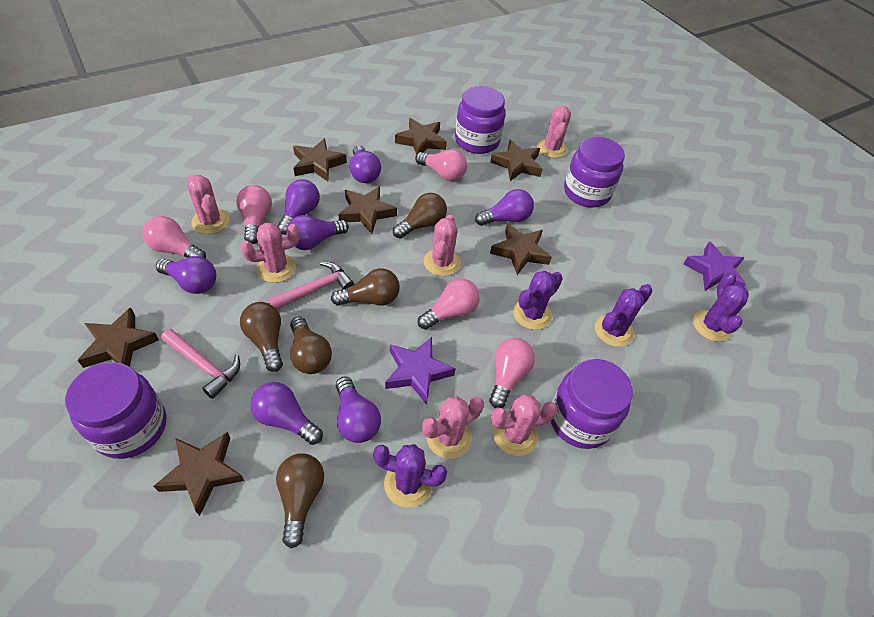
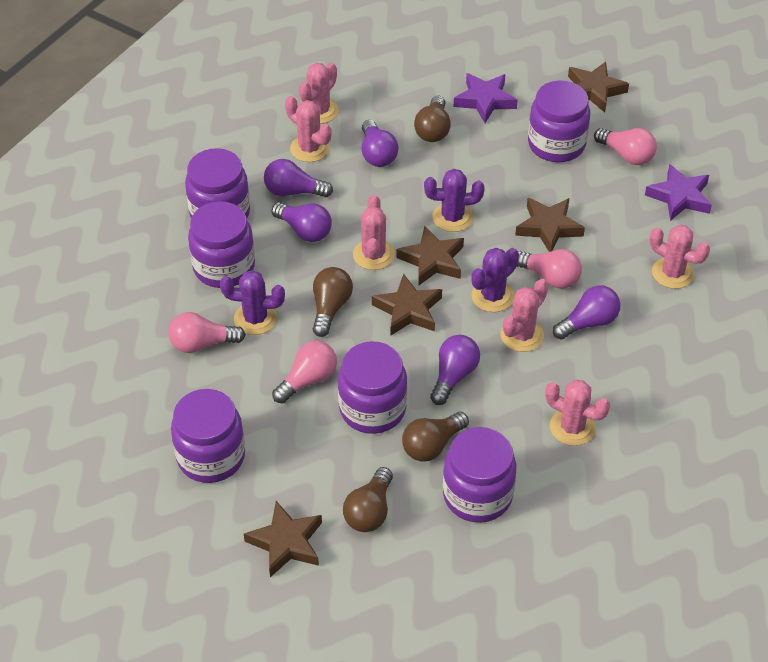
brown light bulb: 5 -> 4
brown star: 7 -> 5
pink hammer: 2 -> 0
pink light bulb: 5 -> 4
purple cactus: 4 -> 3
purple jar: 4 -> 6
purple light bulb: 7 -> 5

